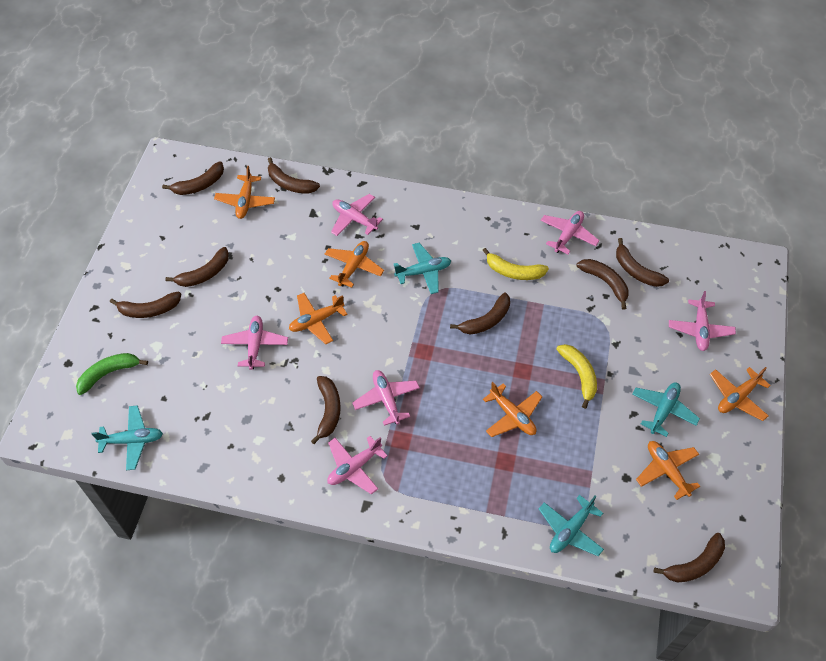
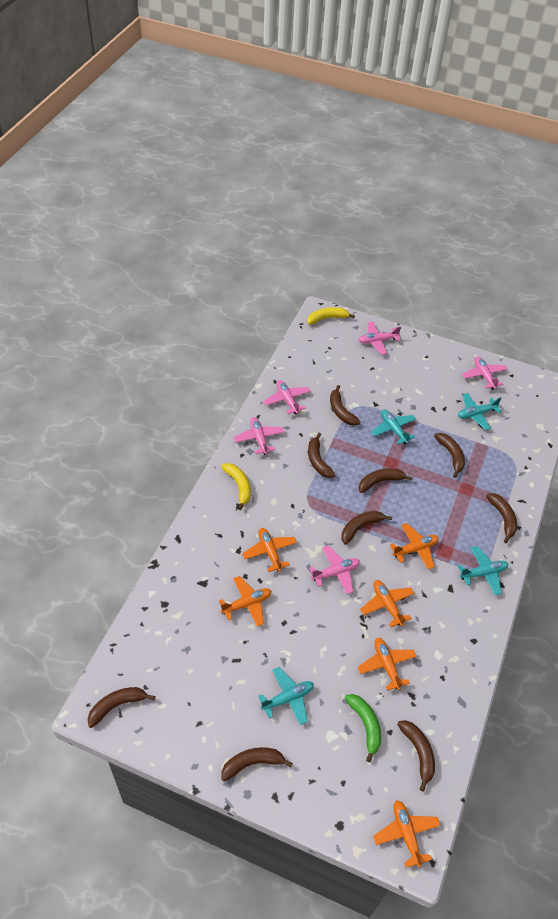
pink plane: 6 -> 5

